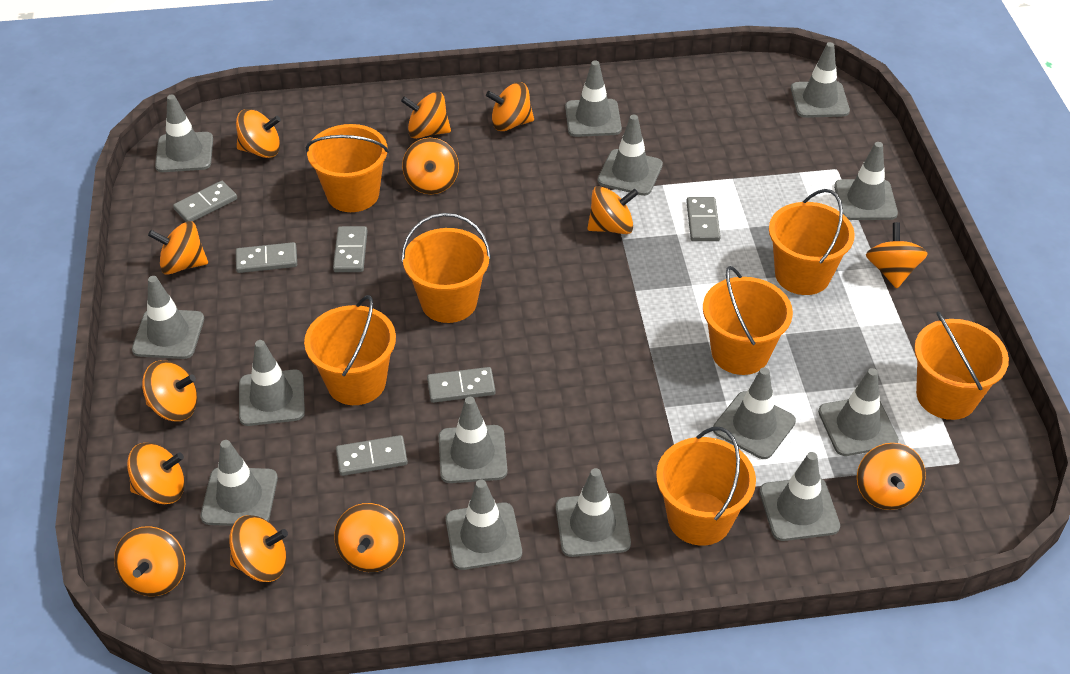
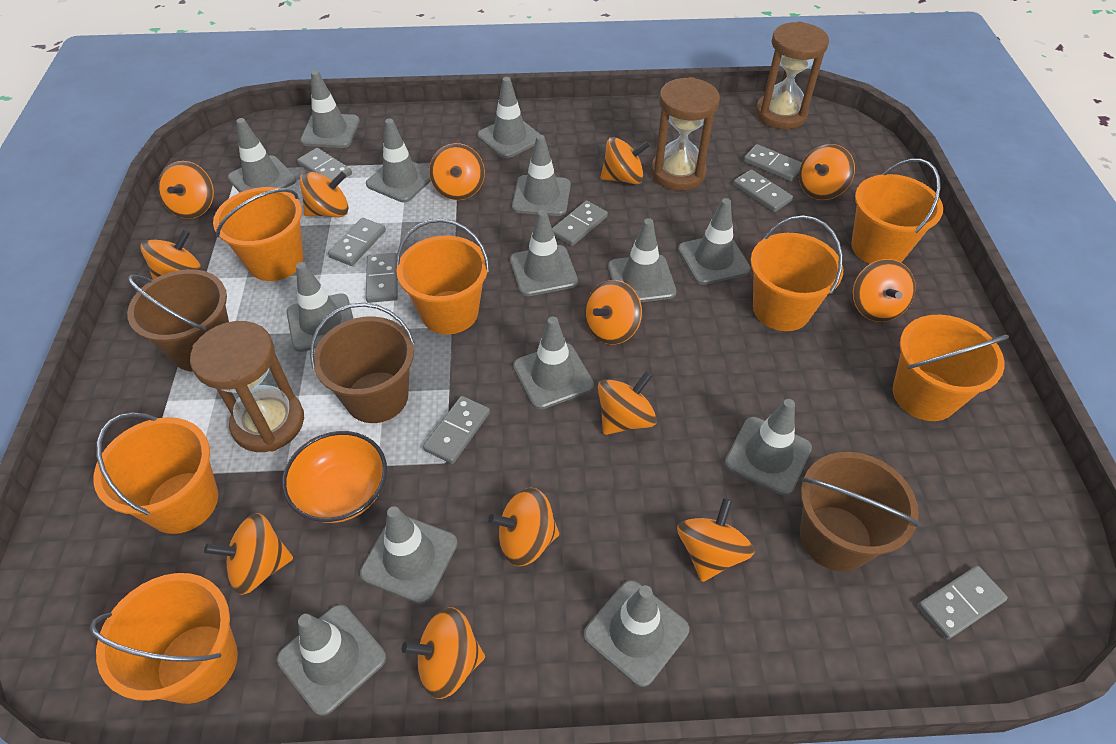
brown bucket: 0 -> 3
brown hourglass: 0 -> 3
grey domino: 6 -> 8
orange bowl: 0 -> 1

